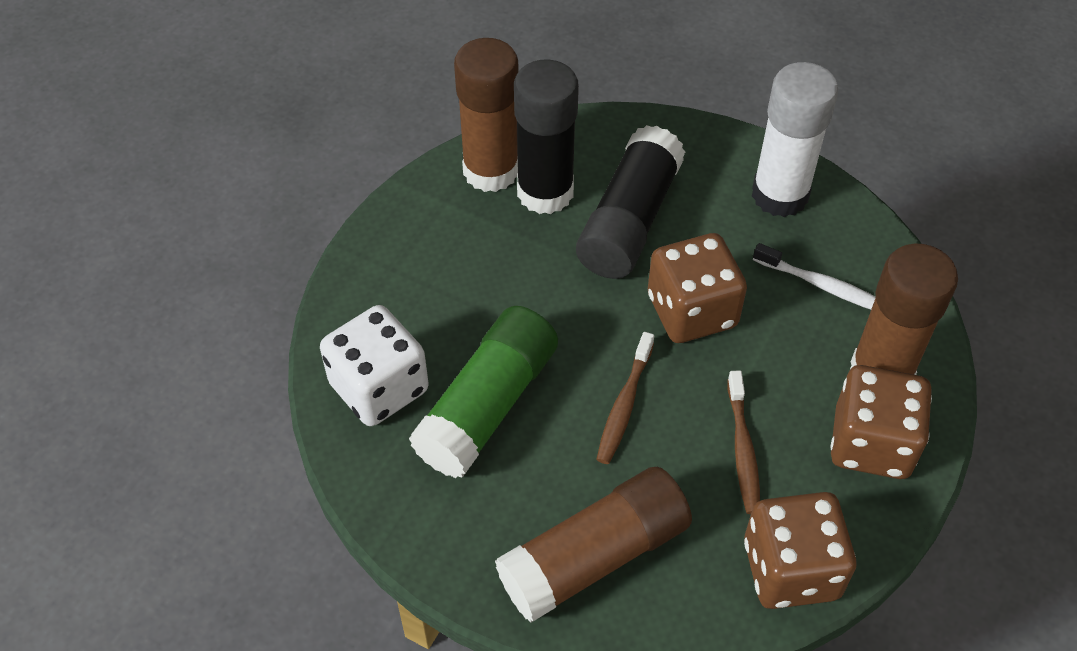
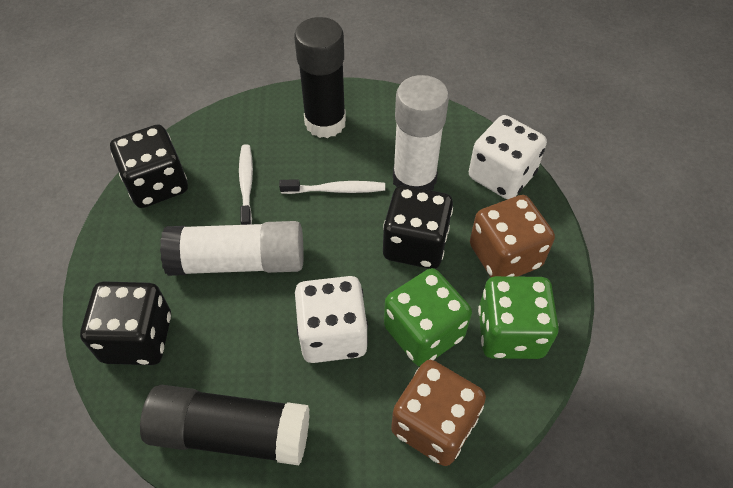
black dice: 0 -> 3
brown dice: 3 -> 2
brown glue stick: 3 -> 0
brown toothbrush: 2 -> 0
green dice: 0 -> 2
green glue stick: 1 -> 0
white dice: 1 -> 2
white glue stick: 1 -> 2
white toothbrush: 1 -> 2

